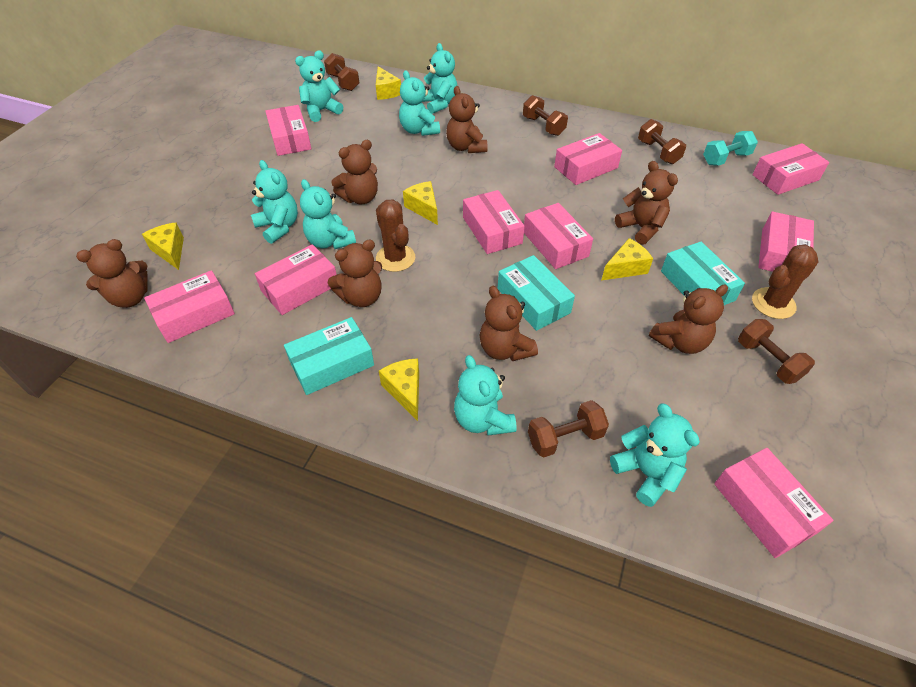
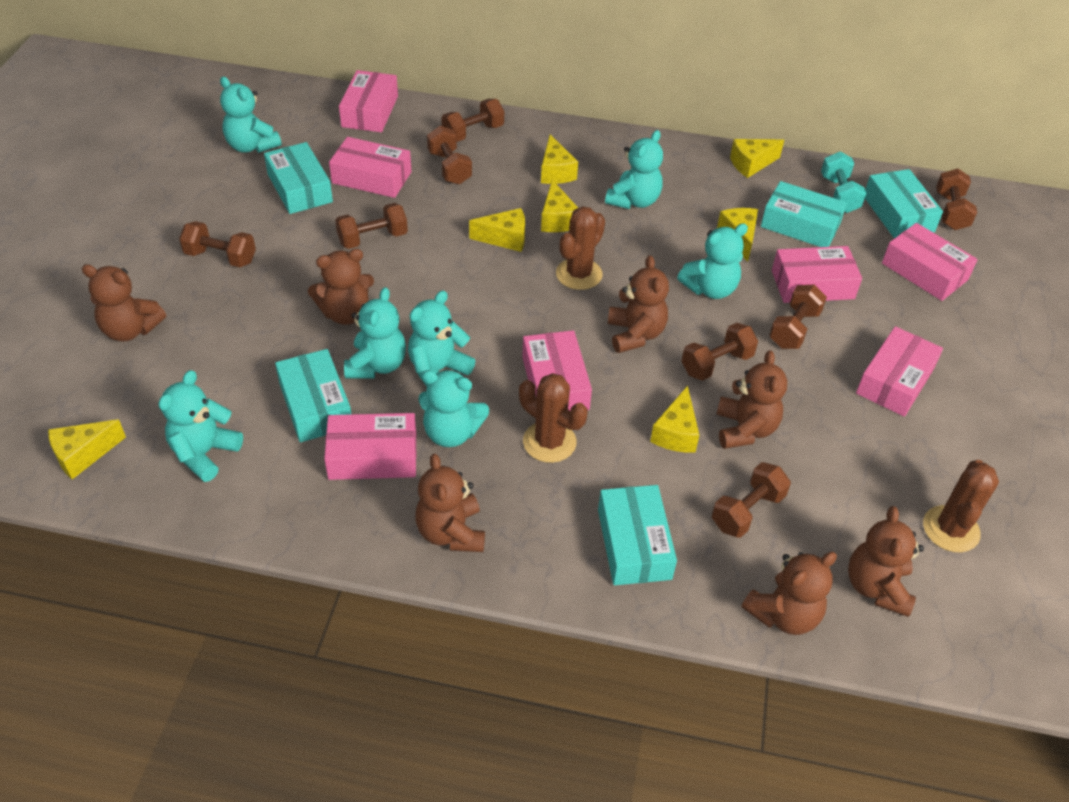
brown cactus: 2 -> 3
brown dumbbell: 5 -> 8
pink box: 9 -> 7
turquoise box: 3 -> 5
yellow cheese: 5 -> 7

